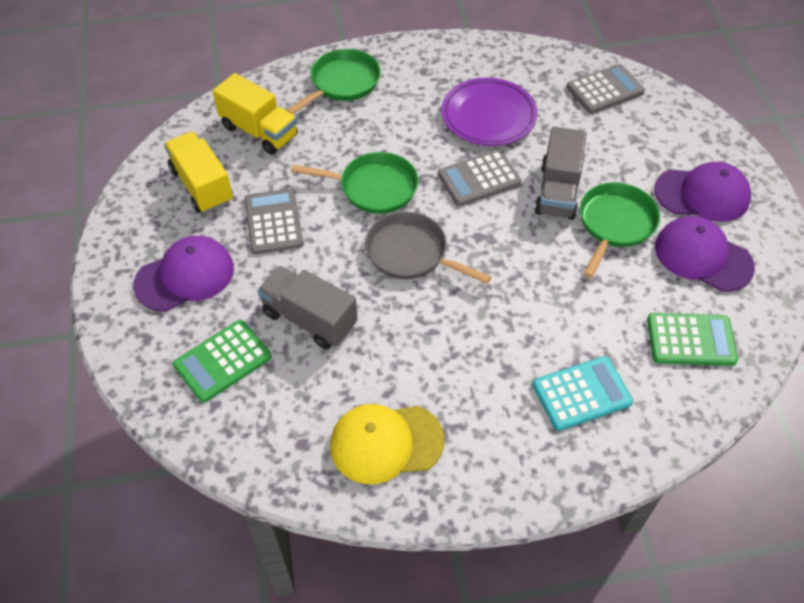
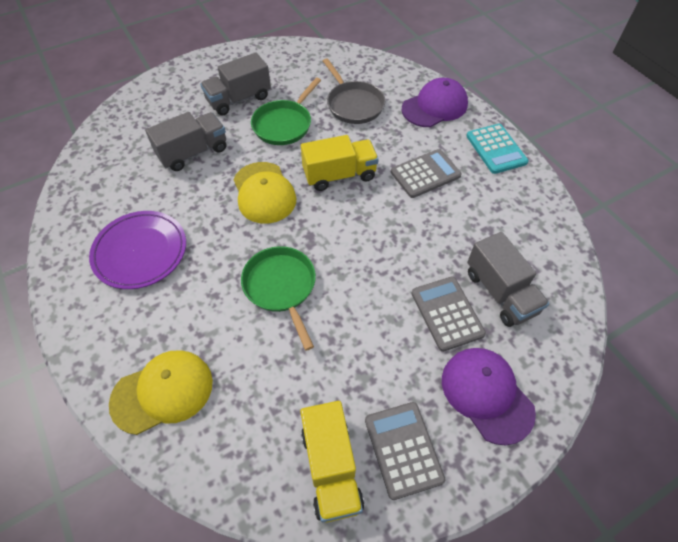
green calculator: 2 -> 0
green pan: 3 -> 2
grey truck: 2 -> 3
purple cap: 3 -> 2
yellow cap: 1 -> 2

